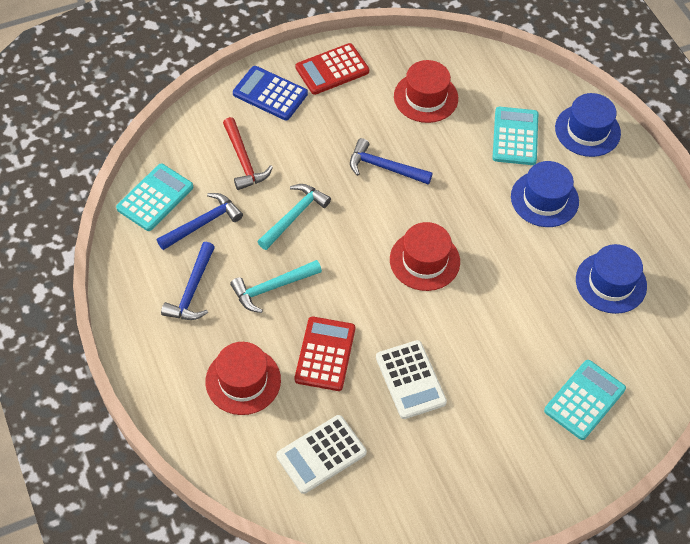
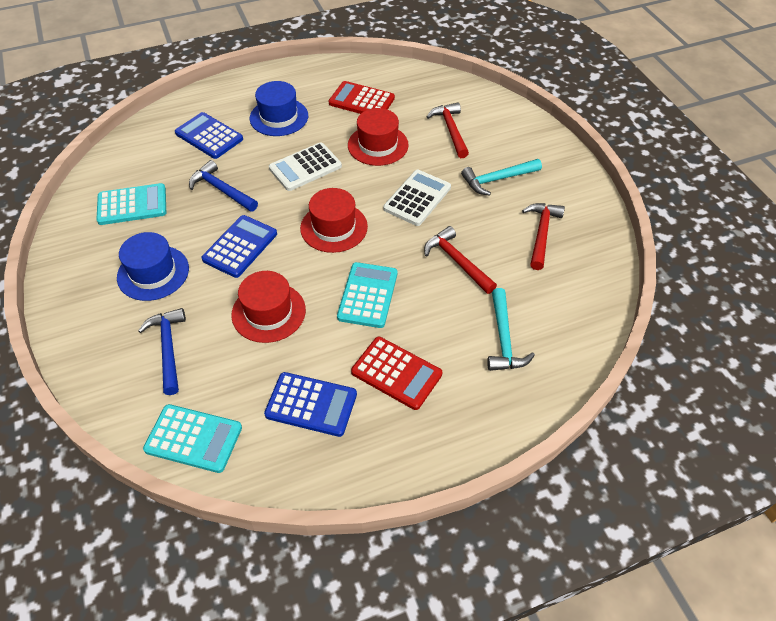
blue calculator: 1 -> 3
blue hammer: 3 -> 2
blue hat: 3 -> 2
red hammer: 1 -> 3

